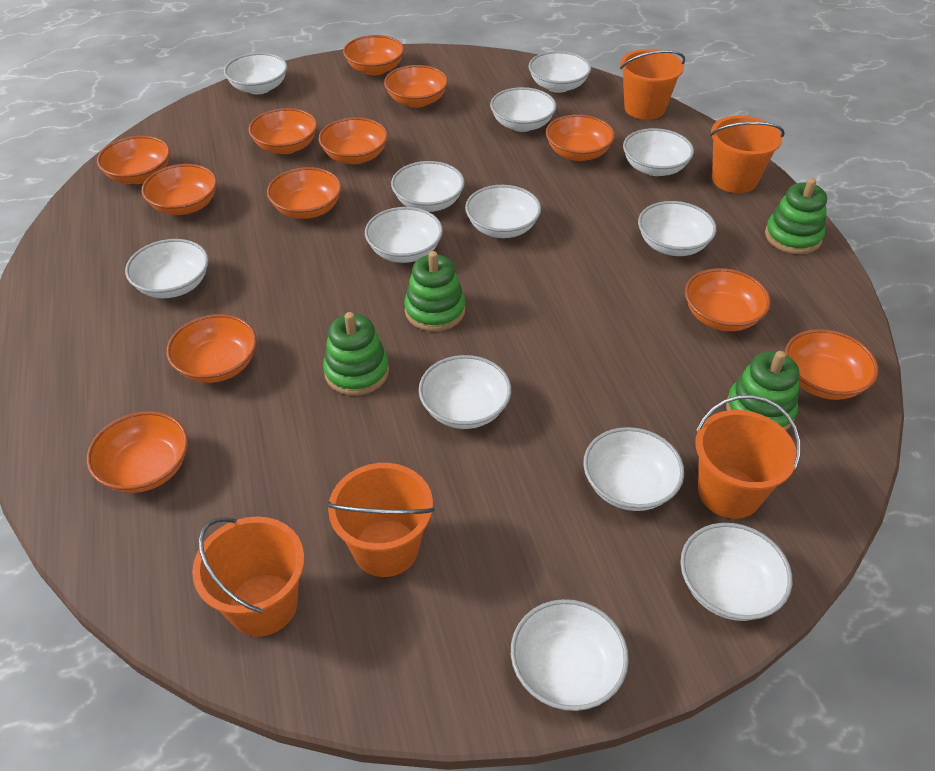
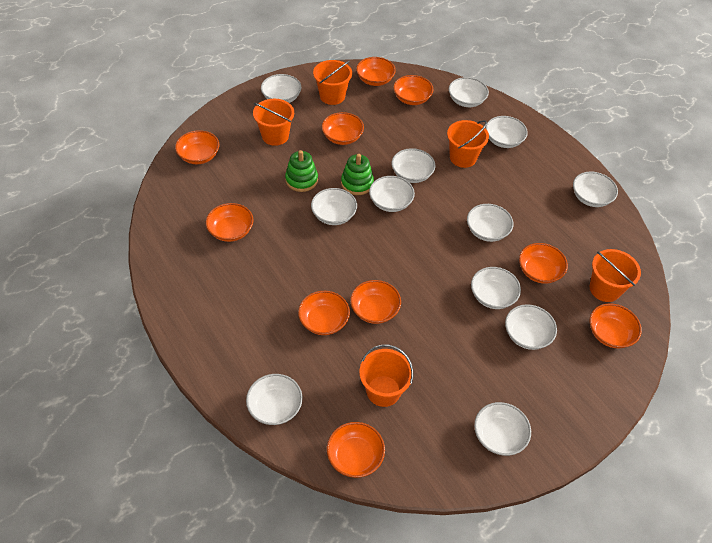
green stacking toy: 4 -> 2
orange bowl: 12 -> 10
white bowl: 13 -> 12

